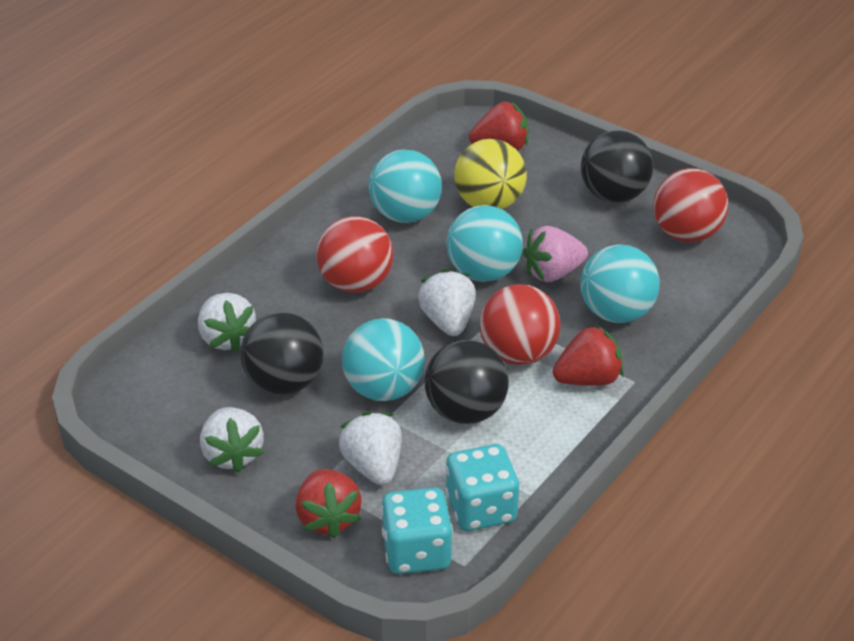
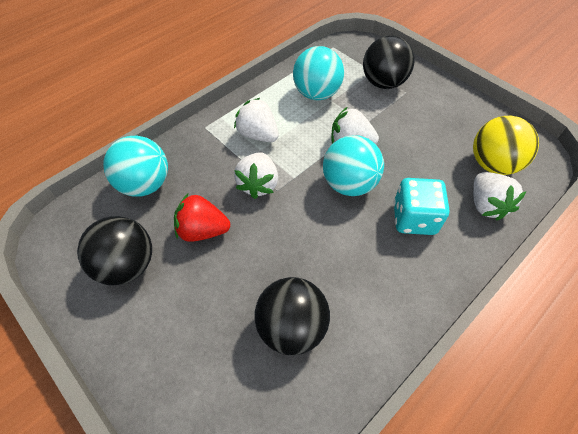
pink strawberry: 1 -> 0
red ball: 3 -> 0
red strawberry: 3 -> 1
turquoise ball: 4 -> 3
turquoise dice: 2 -> 1

